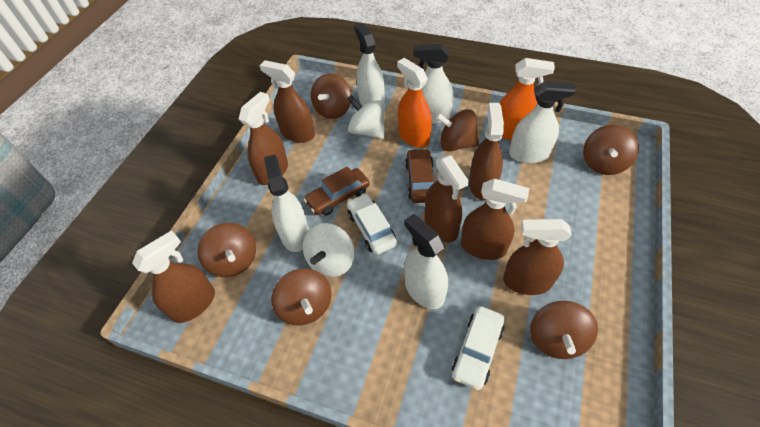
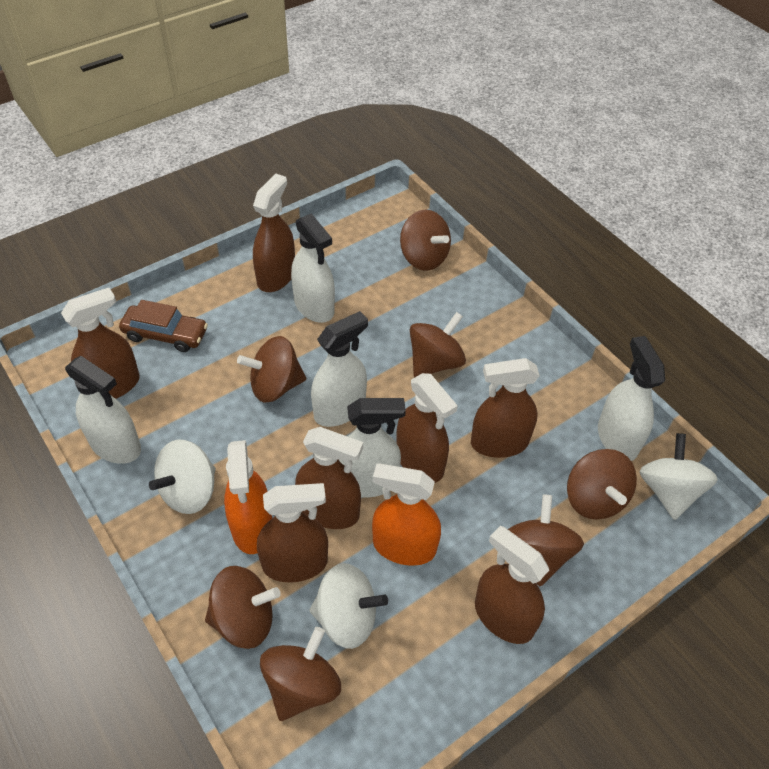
brown car: 2 -> 1
brown spinning top: 6 -> 7
white car: 2 -> 0
white spinning top: 2 -> 3

